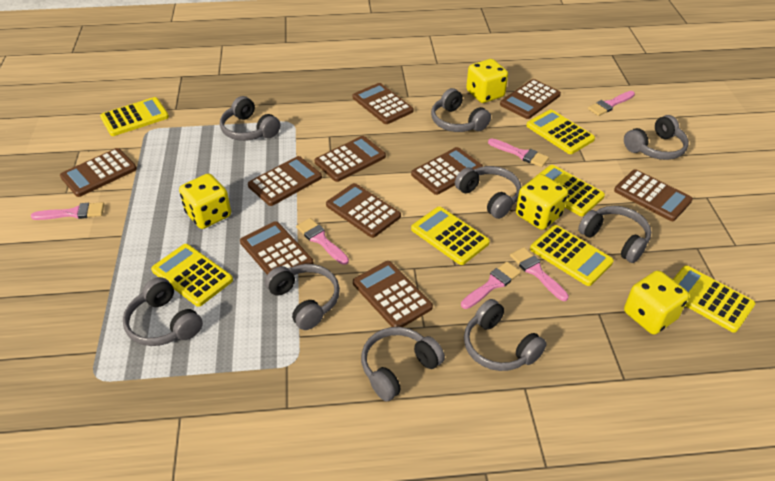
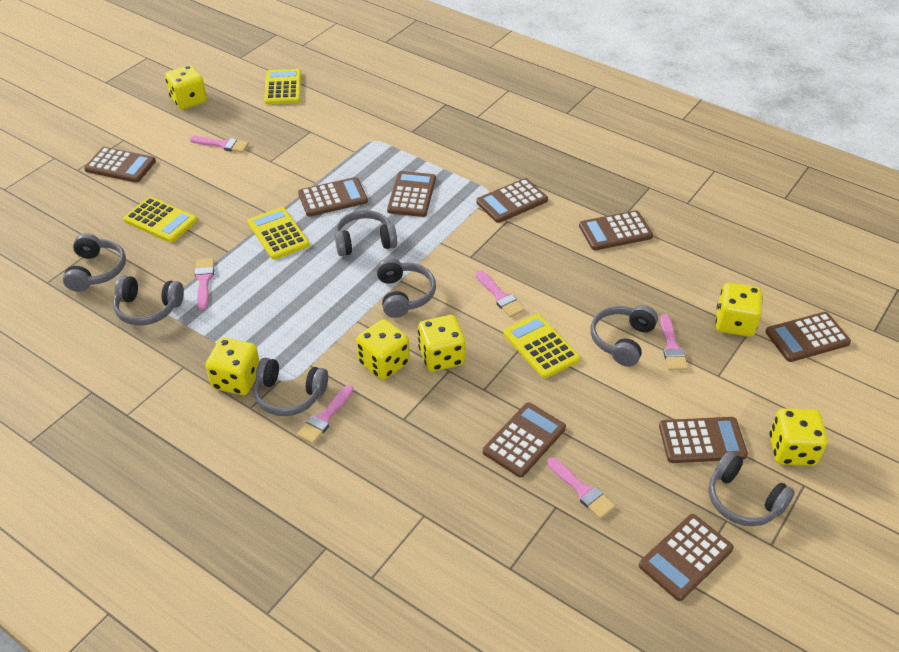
brown calculator: 10 -> 9
grey headphones: 9 -> 7
yellow calculator: 7 -> 4
yellow dice: 4 -> 6

